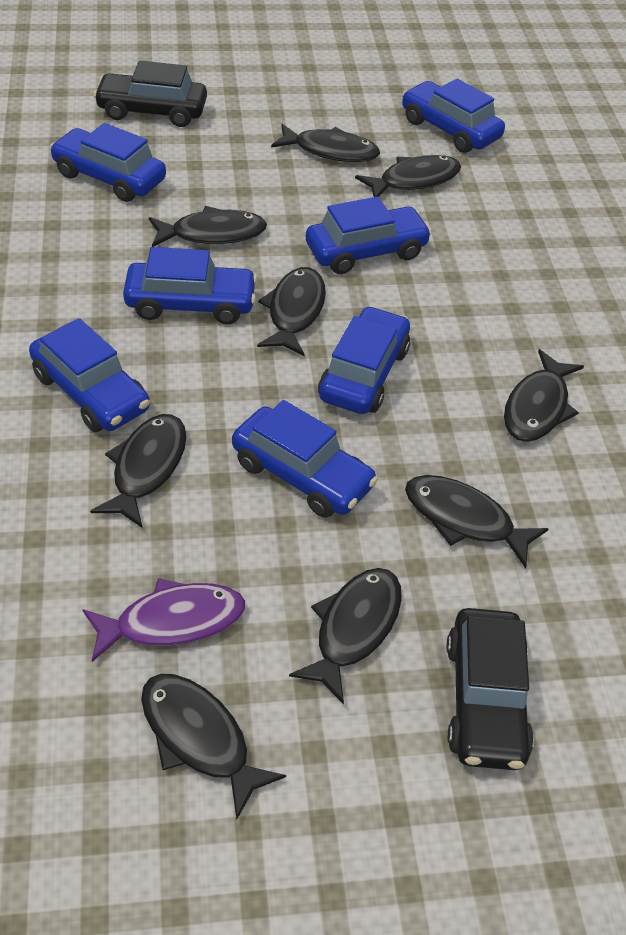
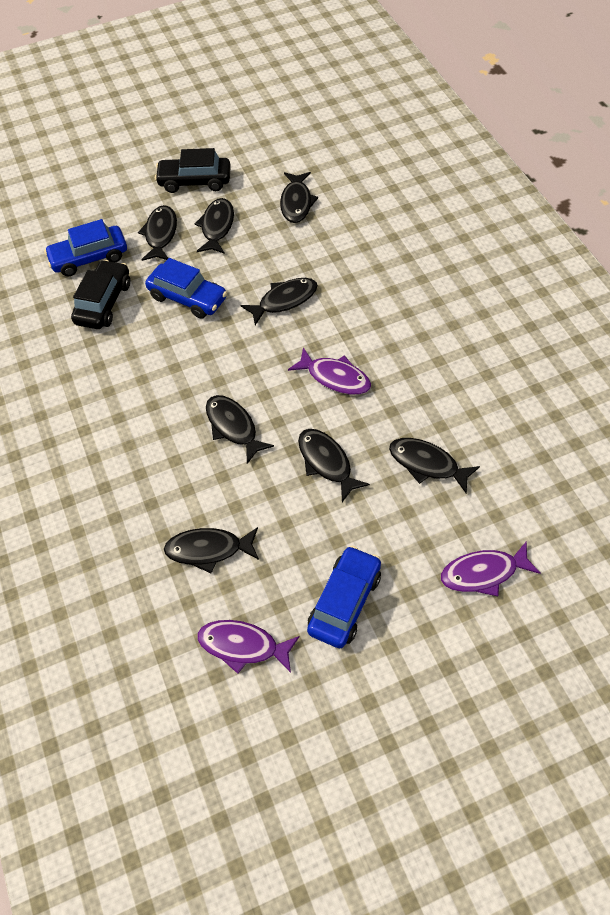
black fish: 9 -> 8
blue car: 7 -> 3
purple fish: 1 -> 3

